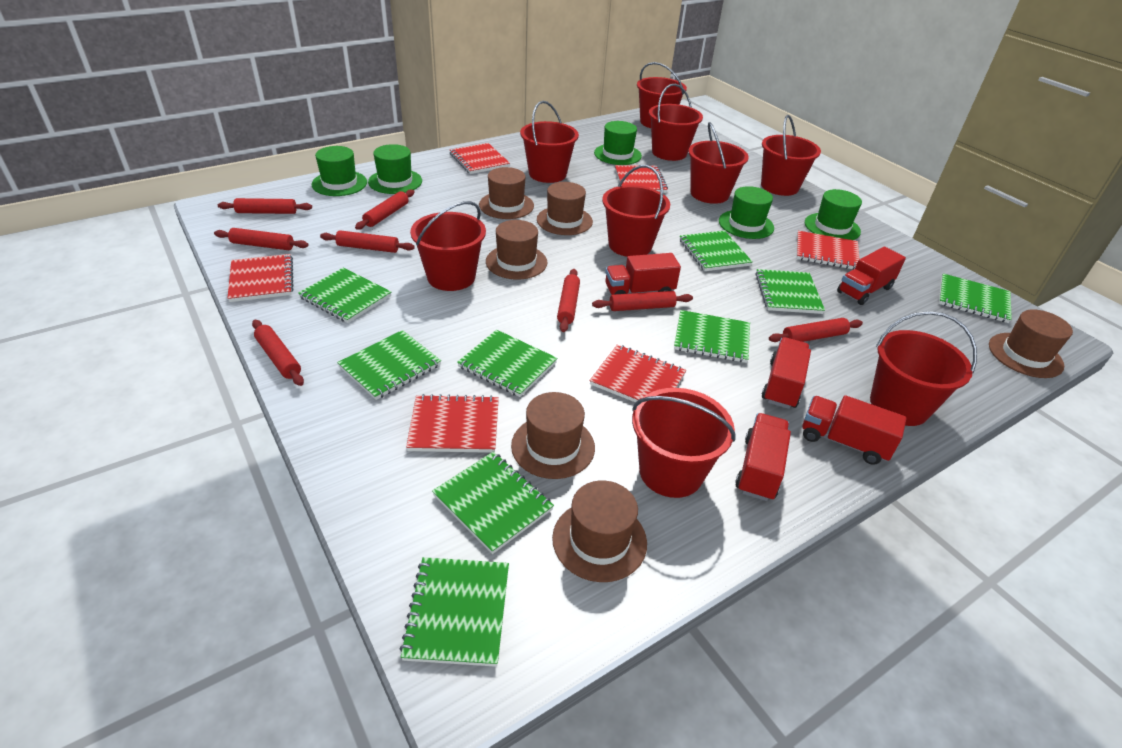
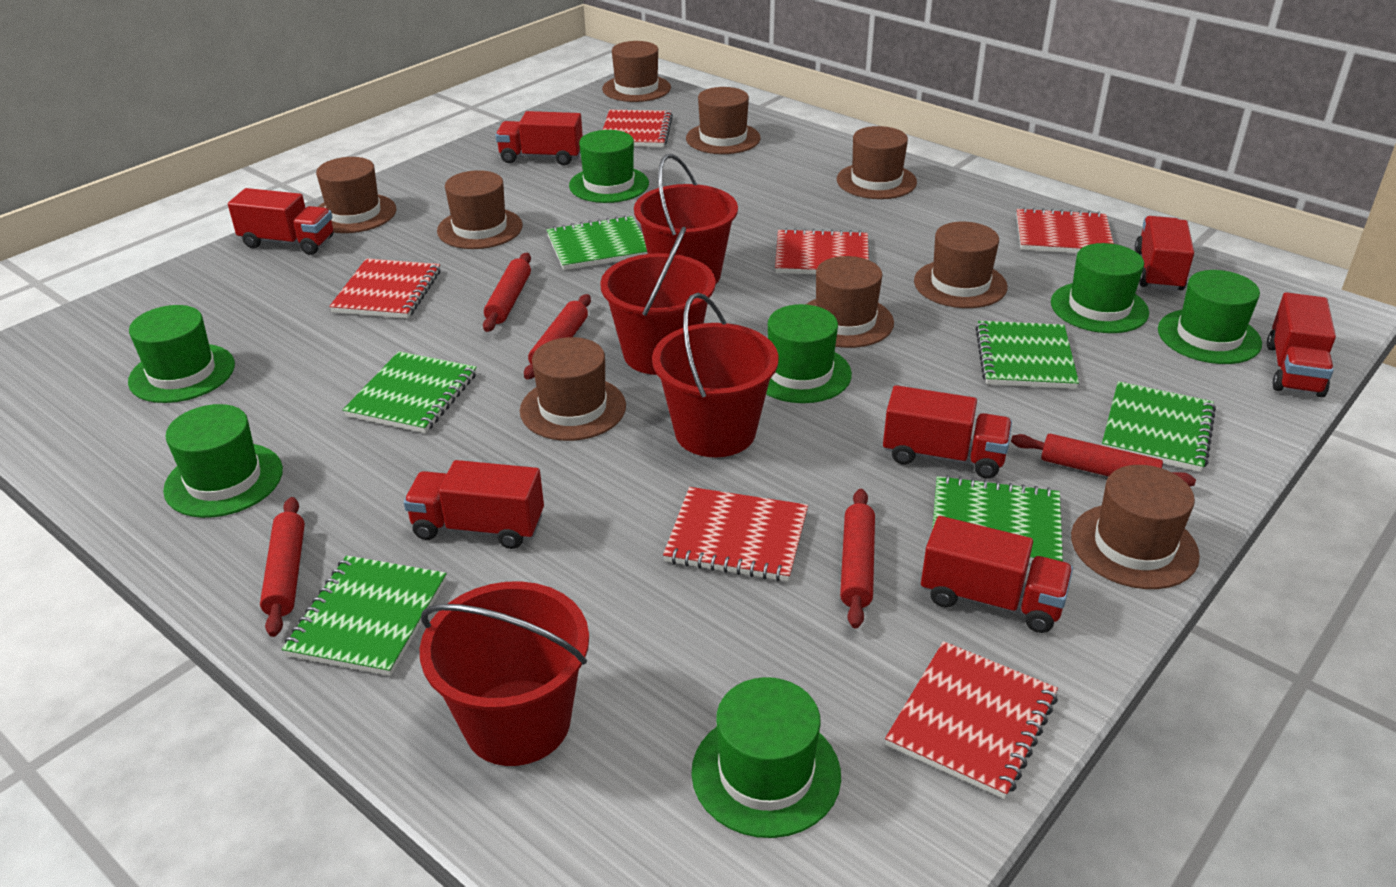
brown hat: 6 -> 9
green hat: 5 -> 7
green notebook: 9 -> 6
red bucket: 9 -> 4
red rolling pin: 8 -> 5
red truck: 5 -> 7

